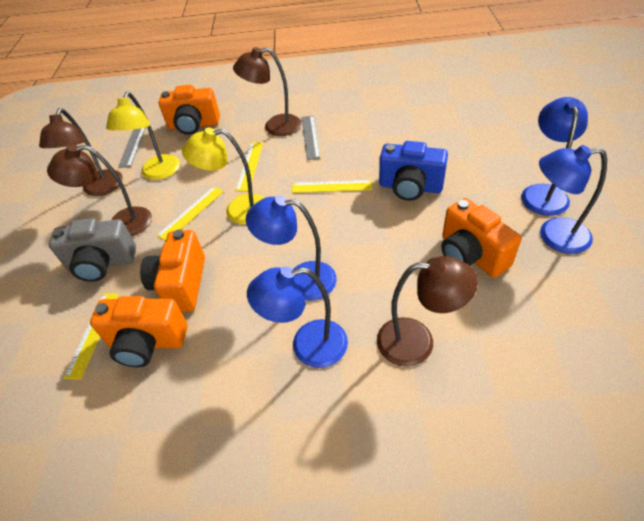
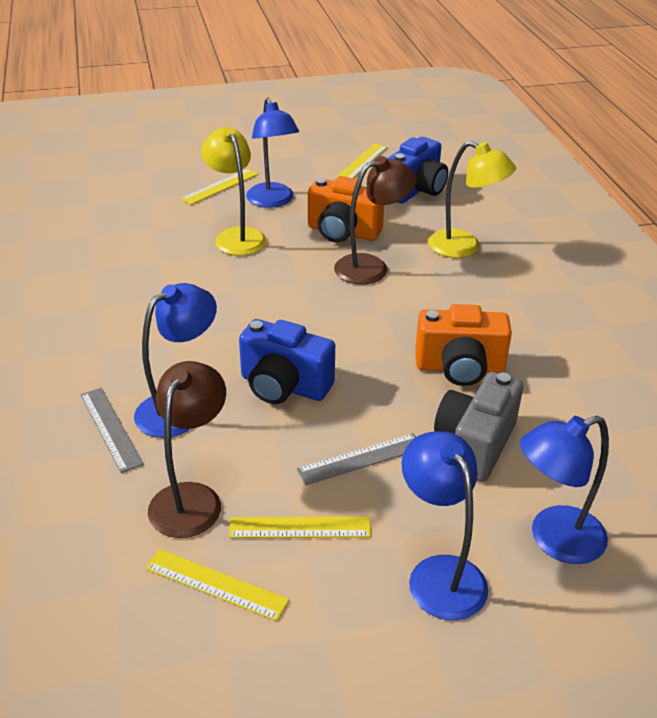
blue camera: 1 -> 2
brown lamp: 4 -> 2
orange camera: 4 -> 2

